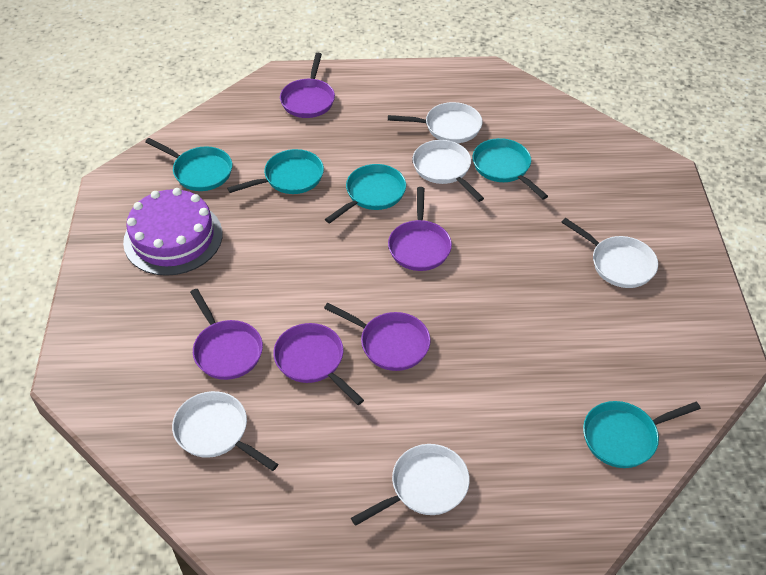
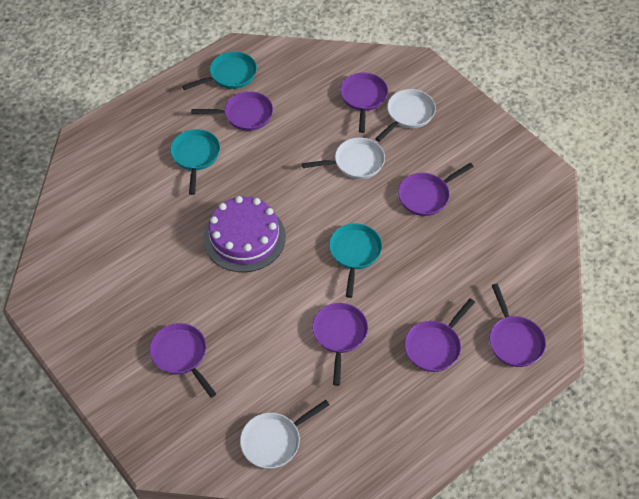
purple pan: 5 -> 7
turquoise pan: 5 -> 3
white pan: 5 -> 3

